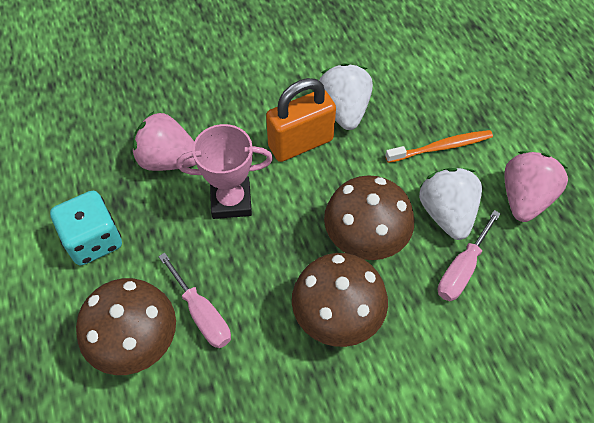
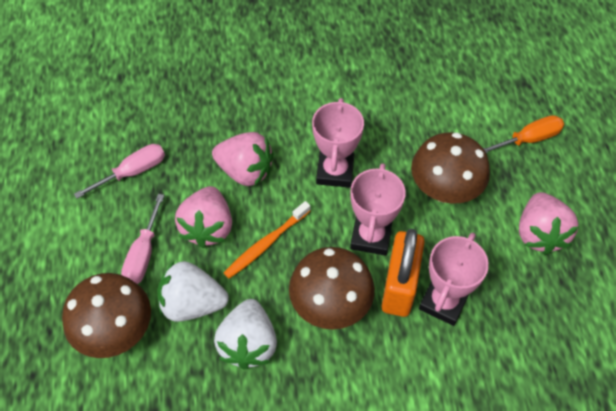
orange screwdriver: 0 -> 1
pink strawberry: 2 -> 3
pink trophy: 1 -> 3
turquoise dice: 1 -> 0

